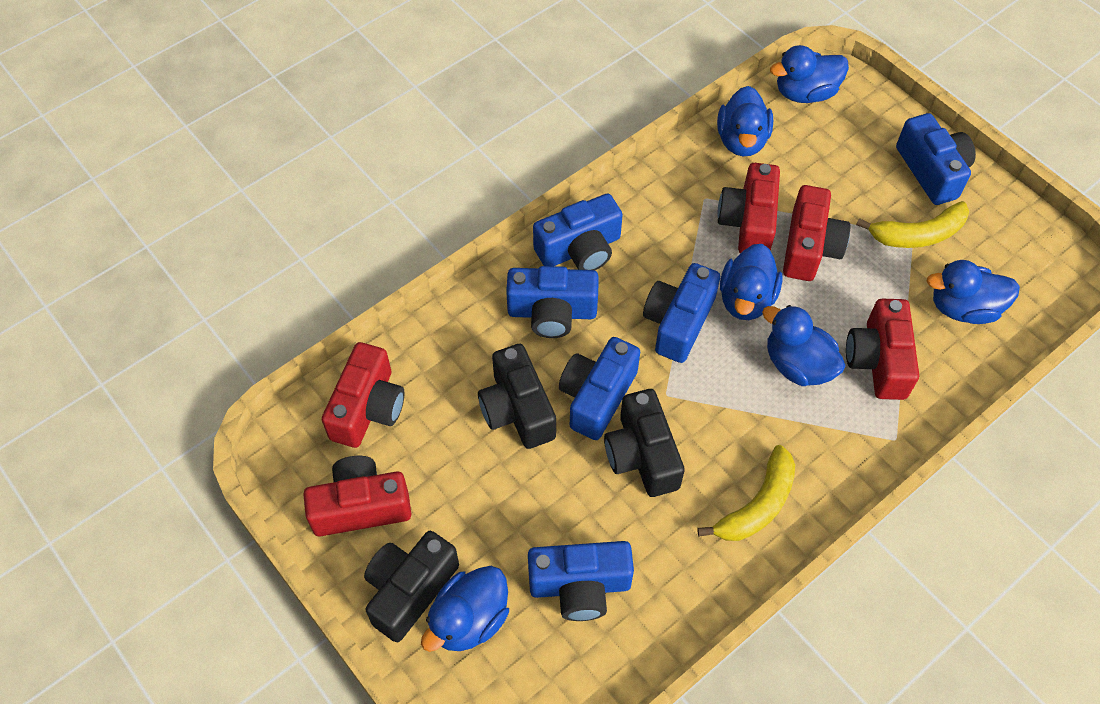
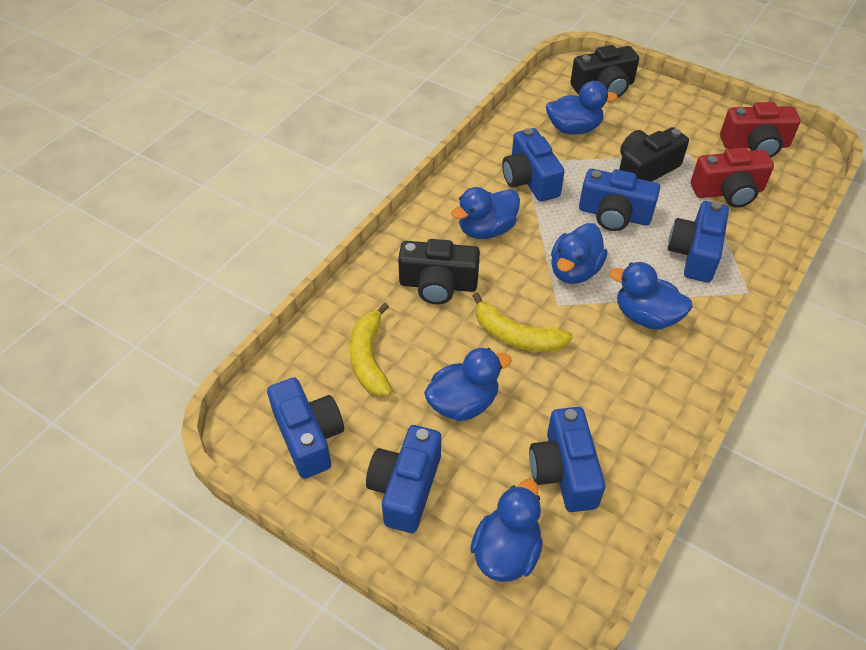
red camera: 5 -> 2

